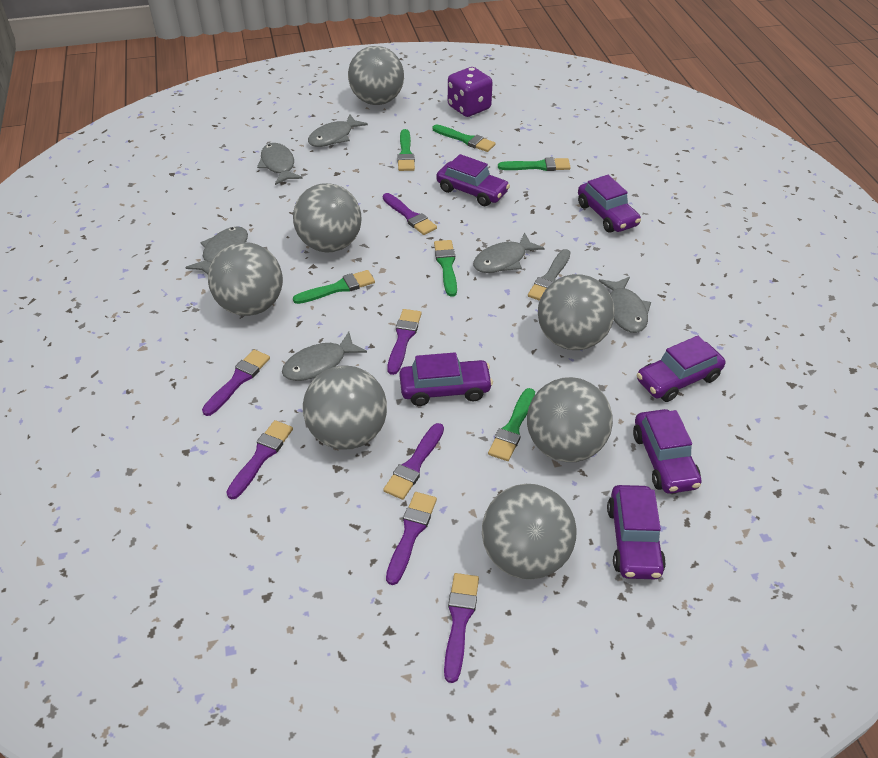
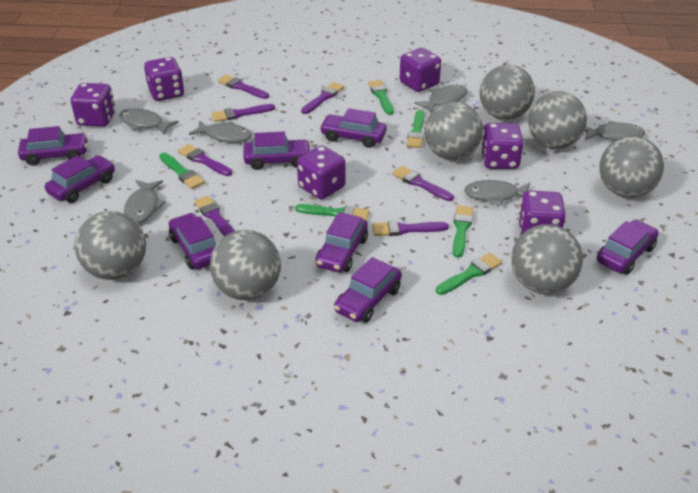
grey brush: 1 -> 0
purple car: 6 -> 8
purple dice: 1 -> 6

